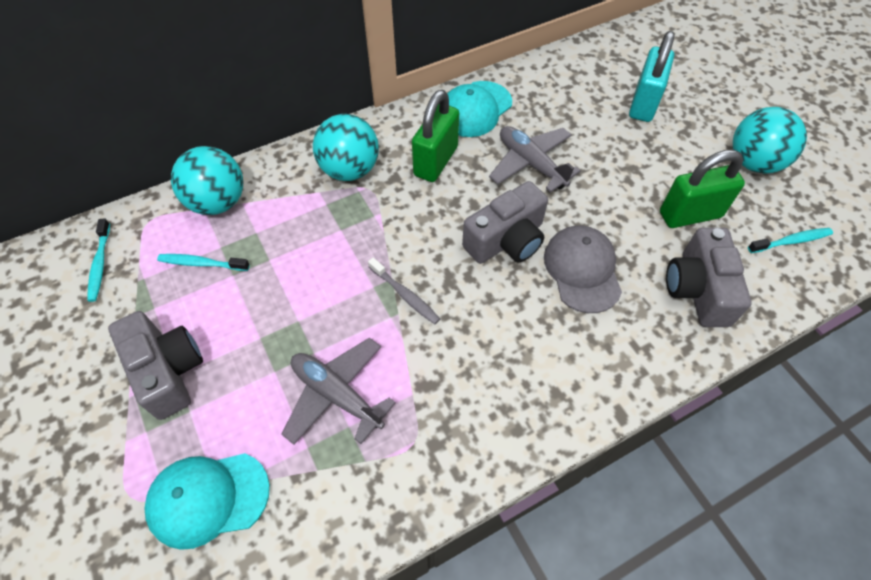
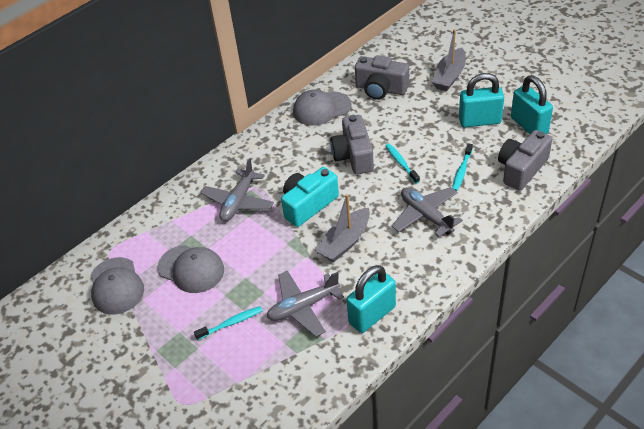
green padlock: 2 -> 0
grey boat: 0 -> 2
grey cap: 1 -> 3
grey plane: 2 -> 3
grey toothbrush: 1 -> 0
turquoise ball: 3 -> 0
turquoise camera: 0 -> 1
turquoise cap: 2 -> 0
turquoise padlock: 1 -> 3

